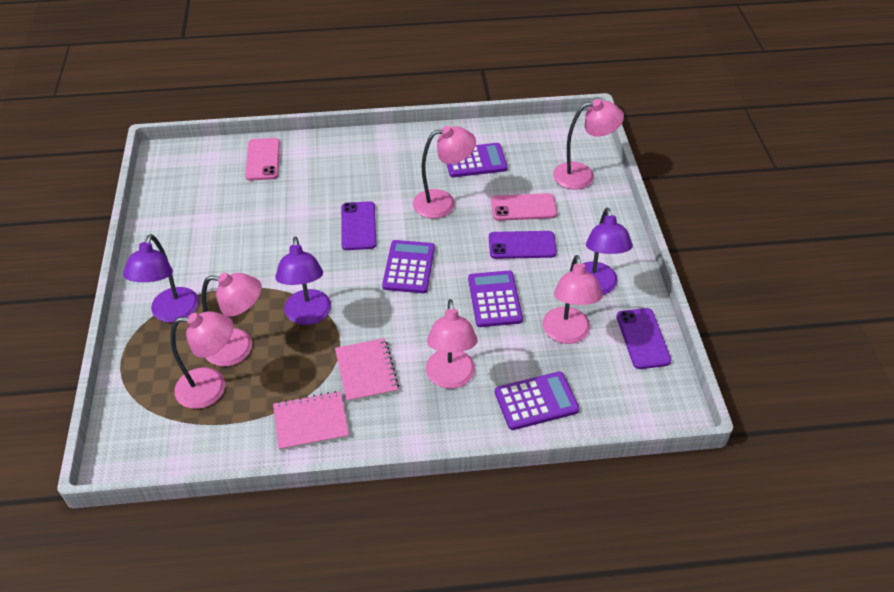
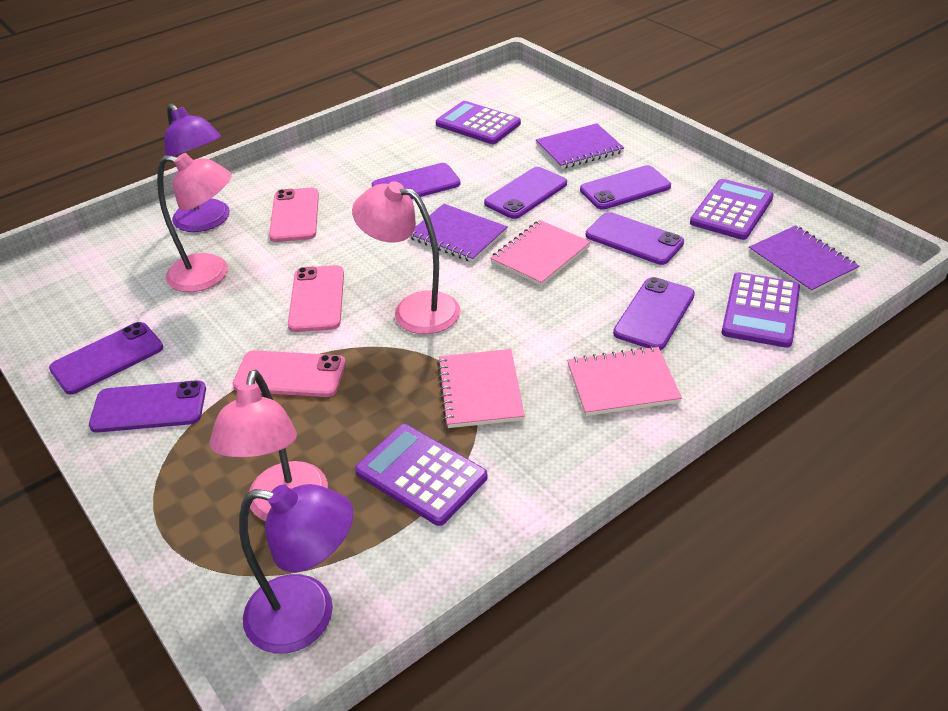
pink lamp: 6 -> 3
pink notebook: 2 -> 3
pink phone: 2 -> 3
purple lamp: 3 -> 2
purple notebook: 0 -> 3
purple phone: 3 -> 7

